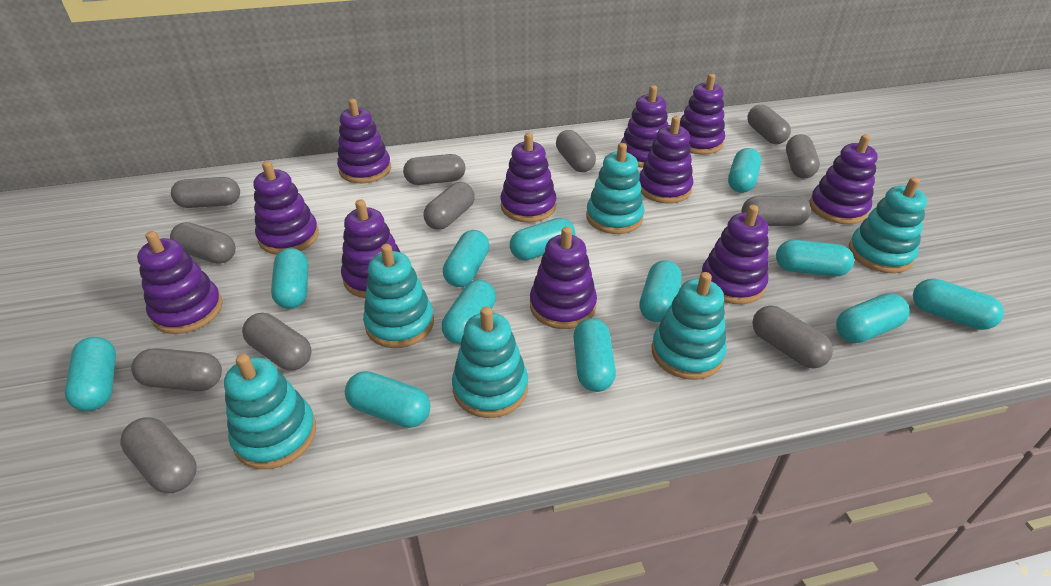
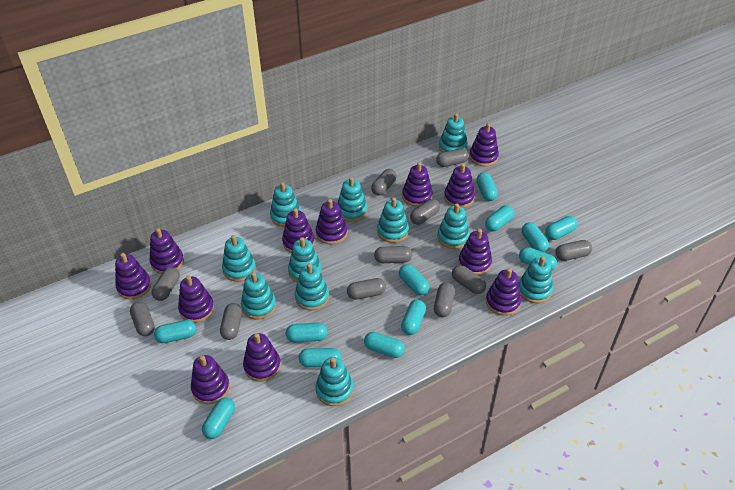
grey capsule: 12 -> 11
purple stacking toy: 11 -> 12
turquoise stacking toy: 6 -> 11

